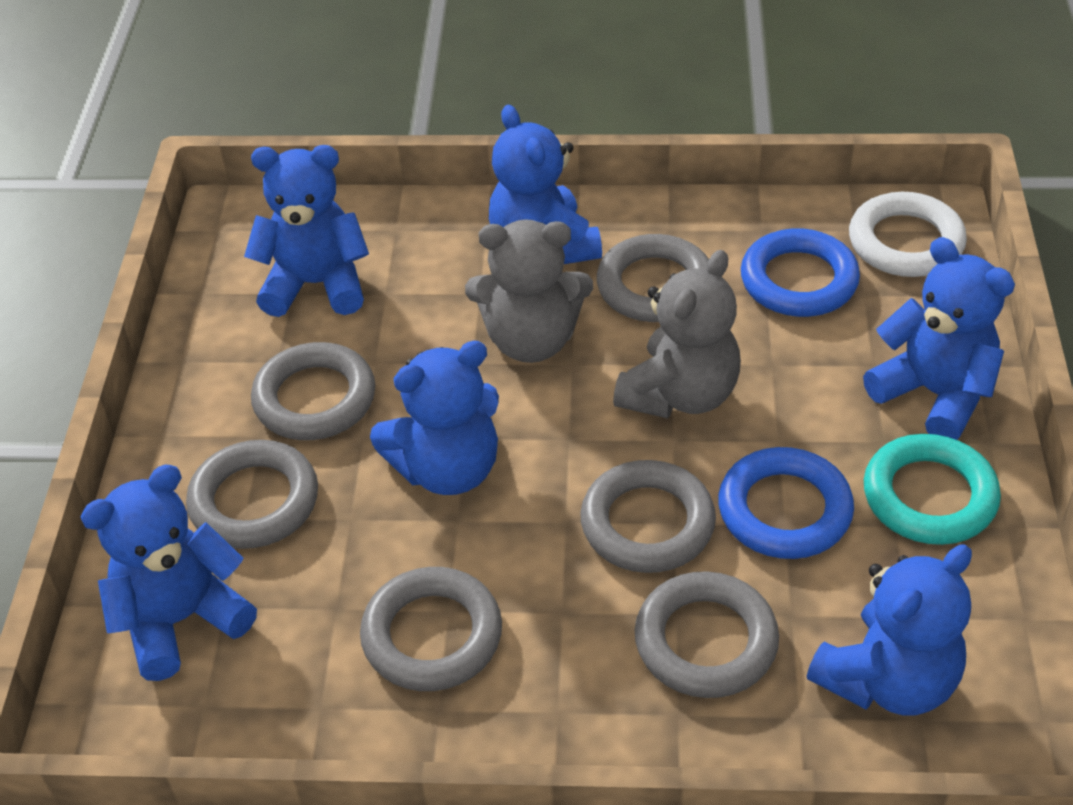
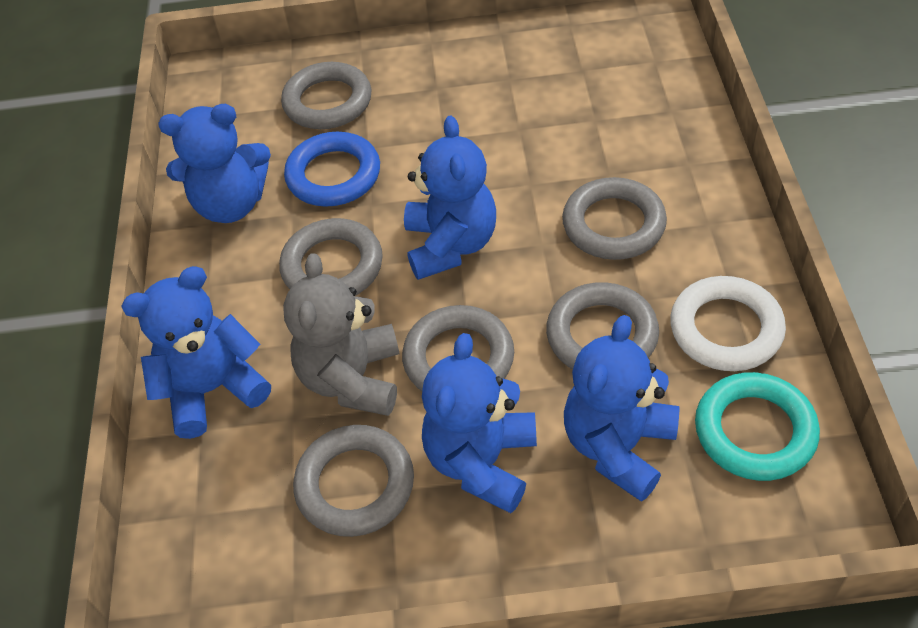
blue ring: 2 -> 1
blue teddy bear: 6 -> 5
grey teddy bear: 2 -> 1

